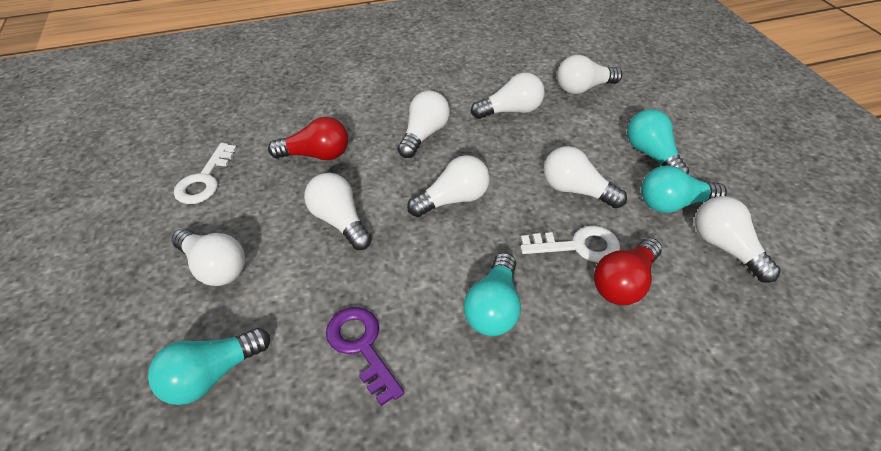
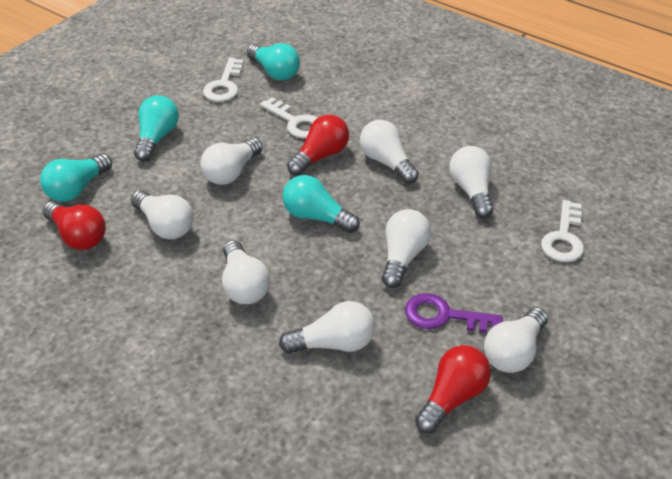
red light bulb: 2 -> 3
white key: 2 -> 3

